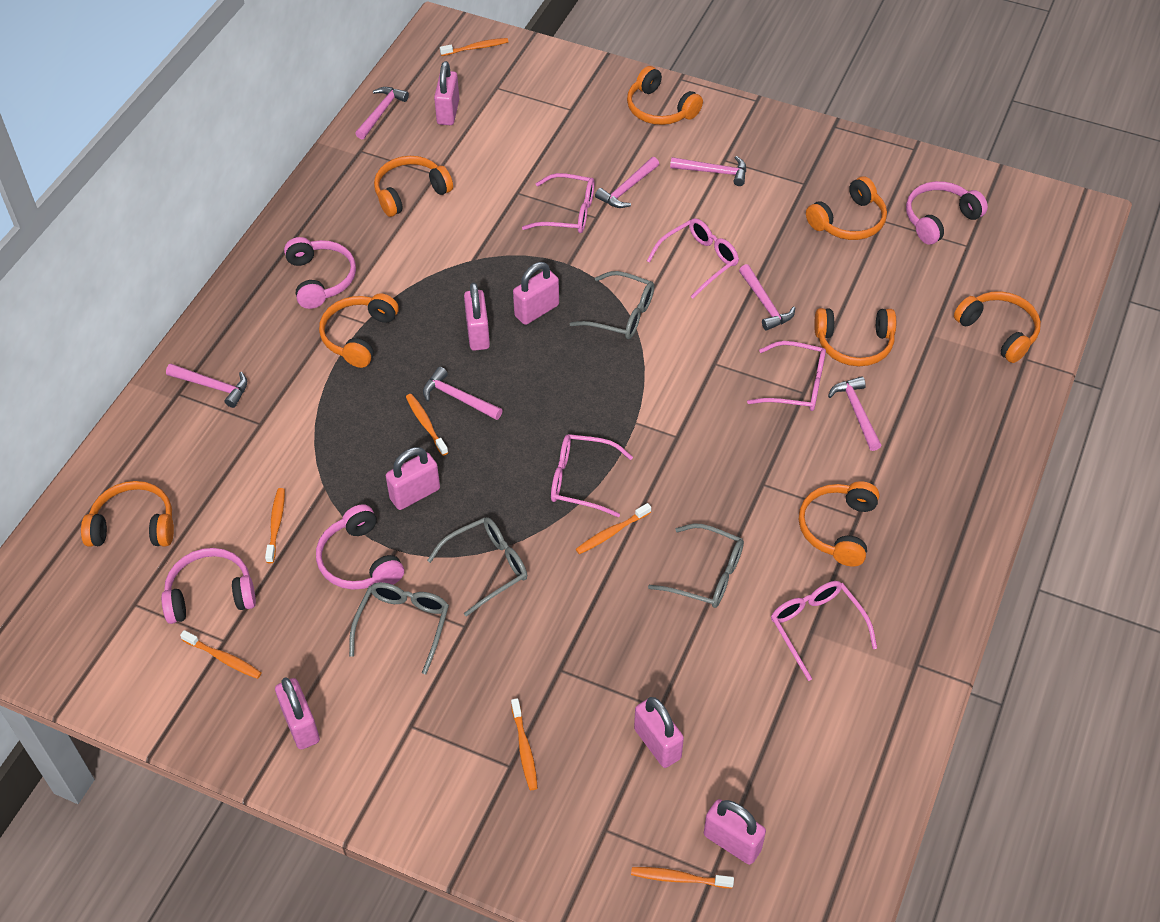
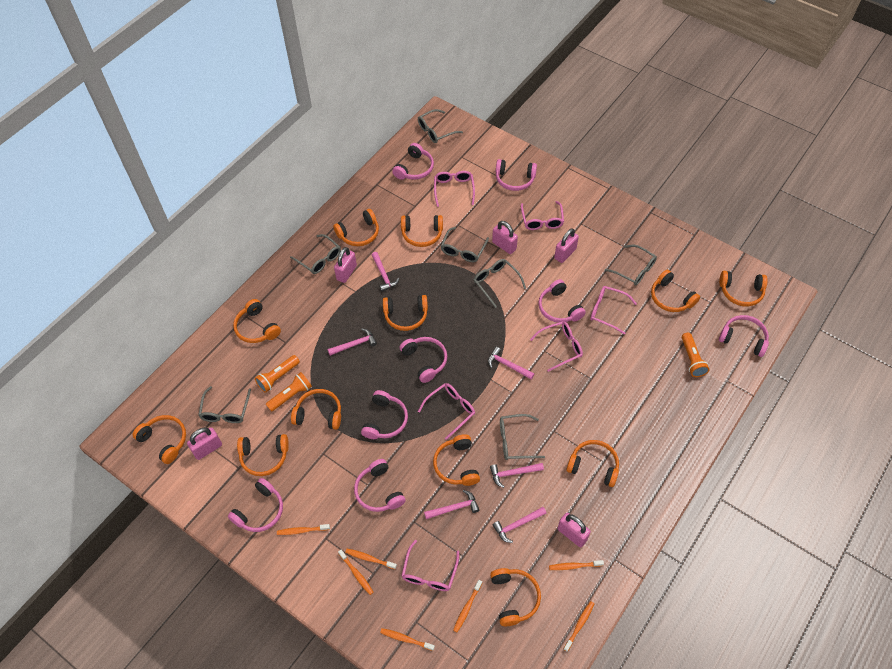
grey glasses: 4 -> 7
orange flashlight: 0 -> 3
orange headphones: 8 -> 12
pink glasses: 5 -> 6
pink hammer: 7 -> 6
pink headphones: 4 -> 8
pink padlock: 7 -> 5

